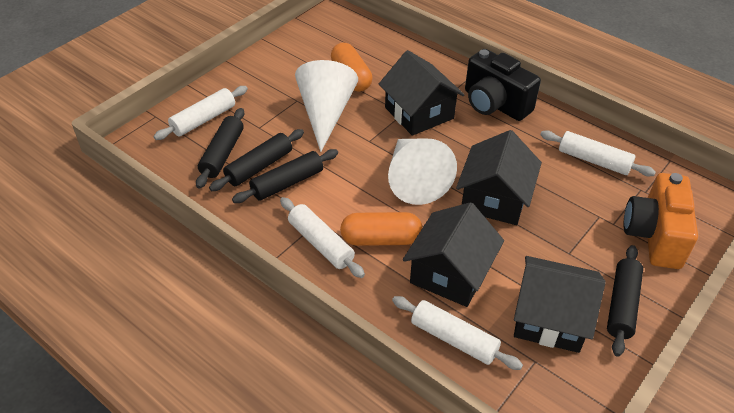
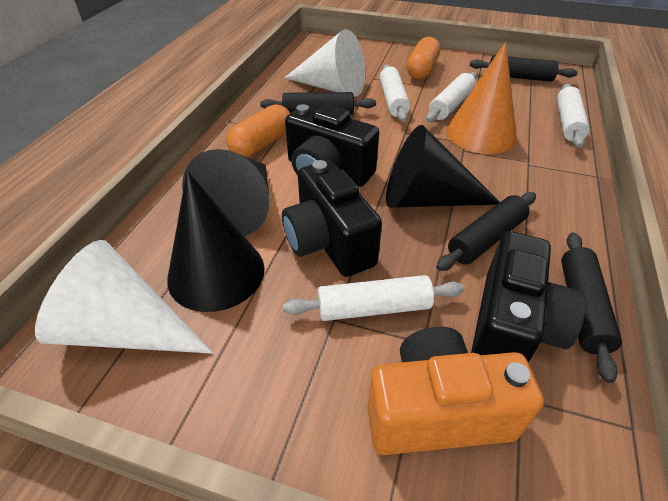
black camera: 1 -> 3
black cone: 0 -> 3
black house: 4 -> 0
orange cone: 0 -> 1

